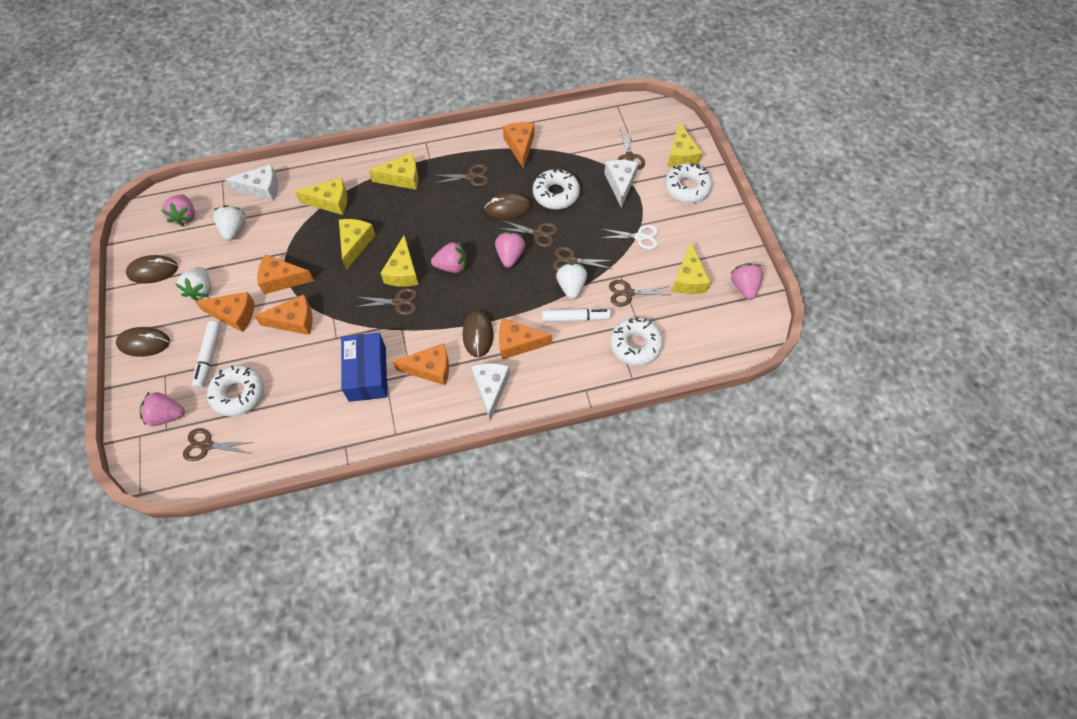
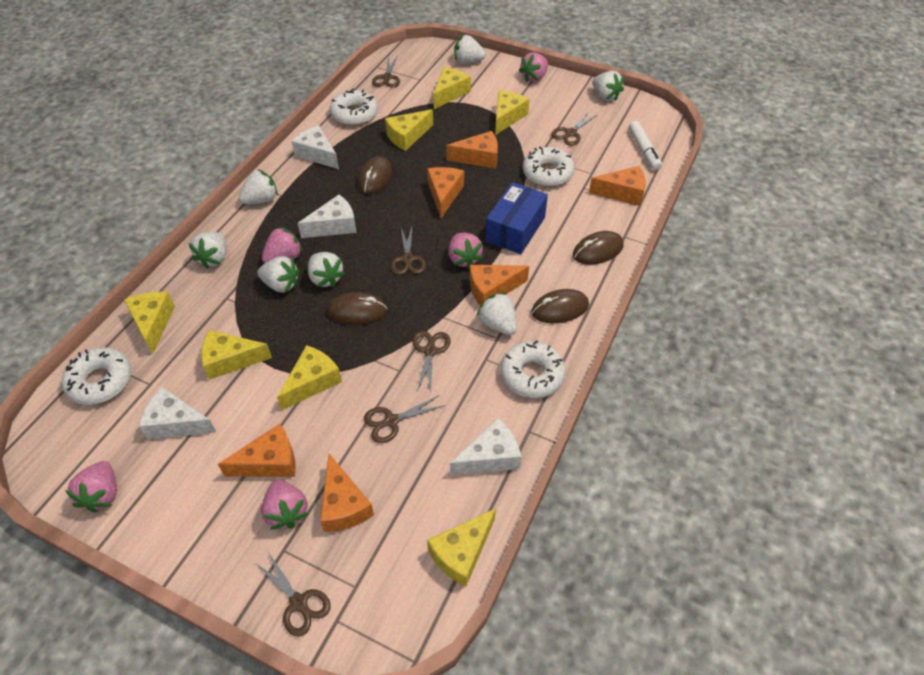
brown scissors: 7 -> 6
white cheese: 3 -> 4
white marker: 2 -> 1
white scissors: 1 -> 0
white strawberry: 3 -> 7
yellow cheese: 6 -> 7

